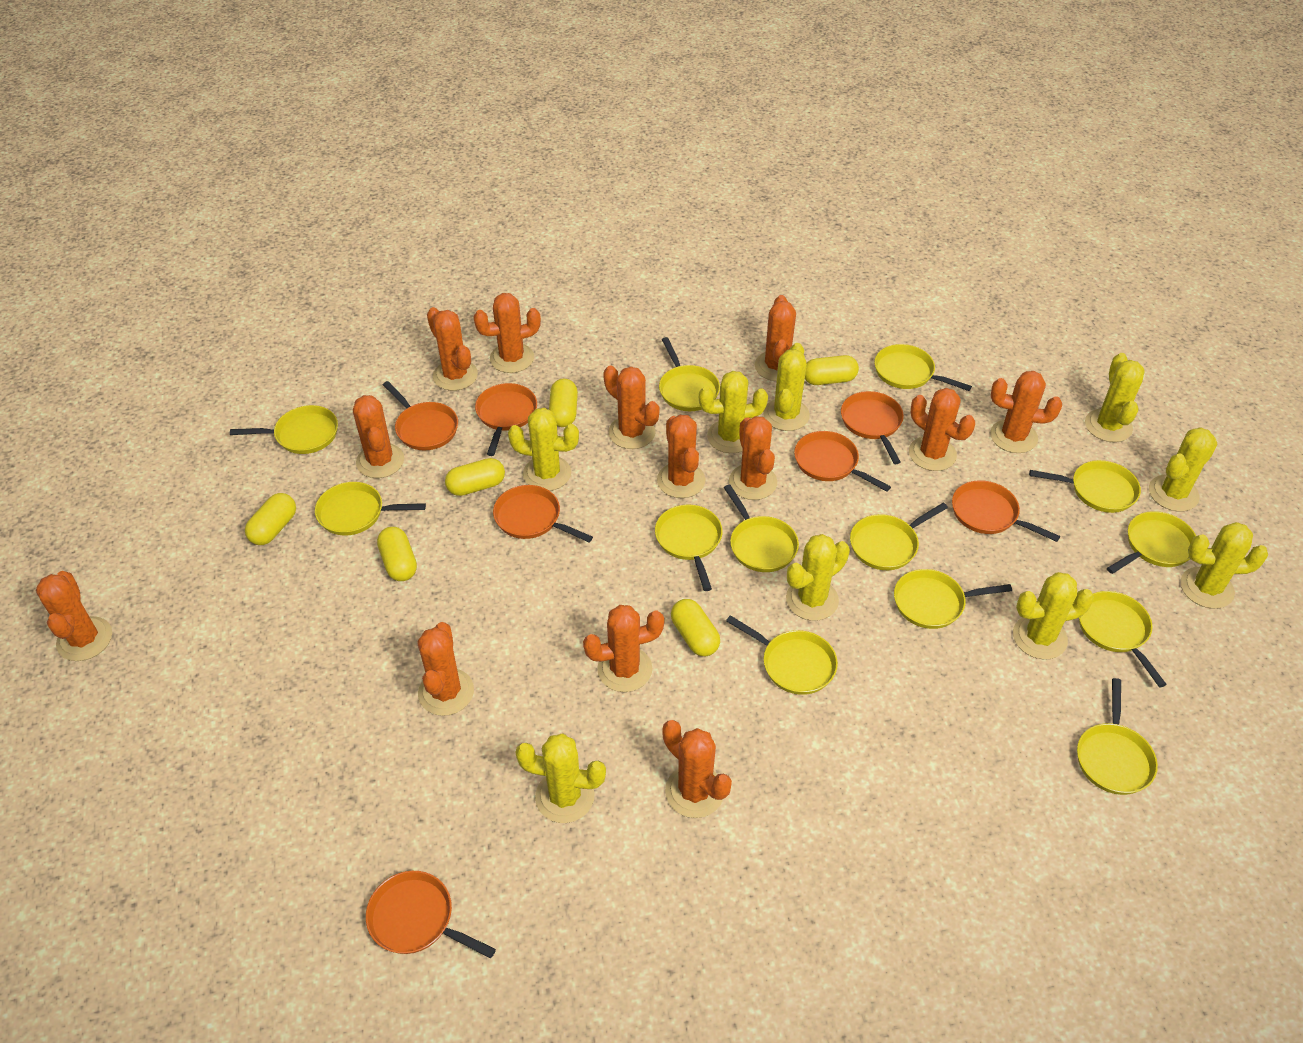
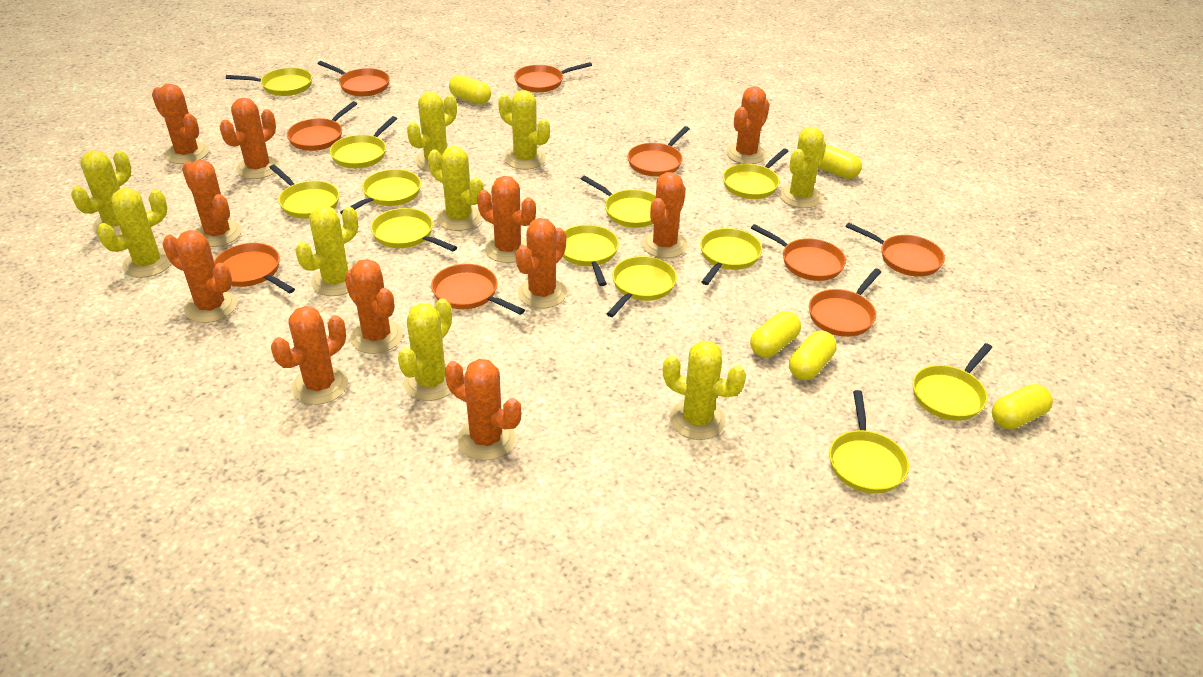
orange cactus: 13 -> 11
orange pan: 7 -> 9
yellow capsule: 6 -> 5
yellow pan: 13 -> 12

